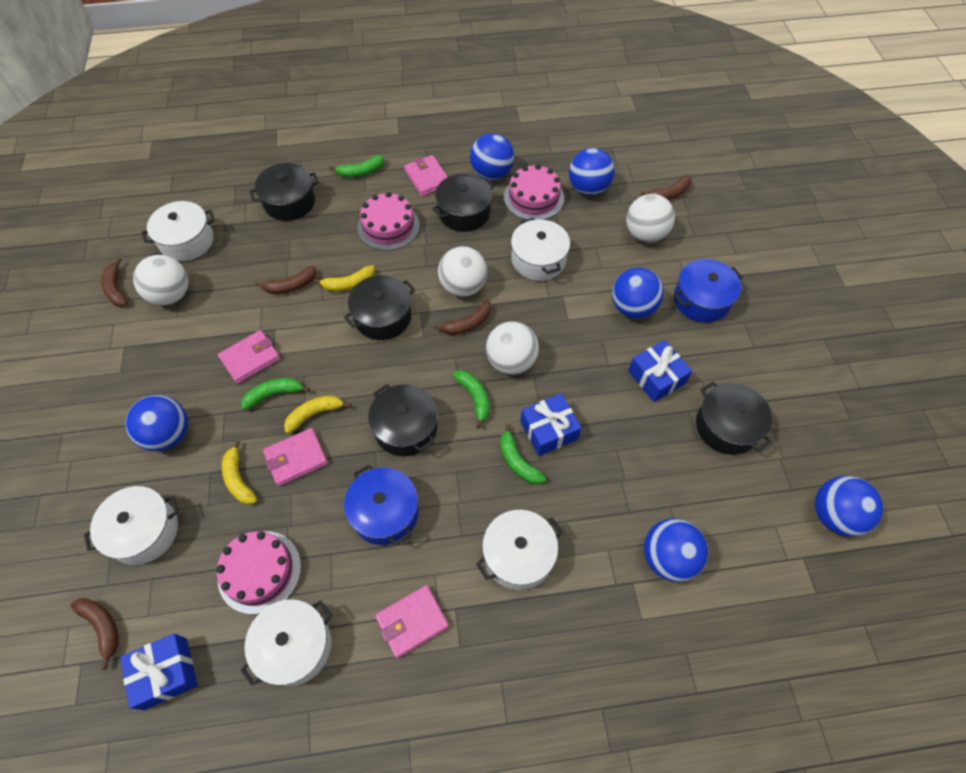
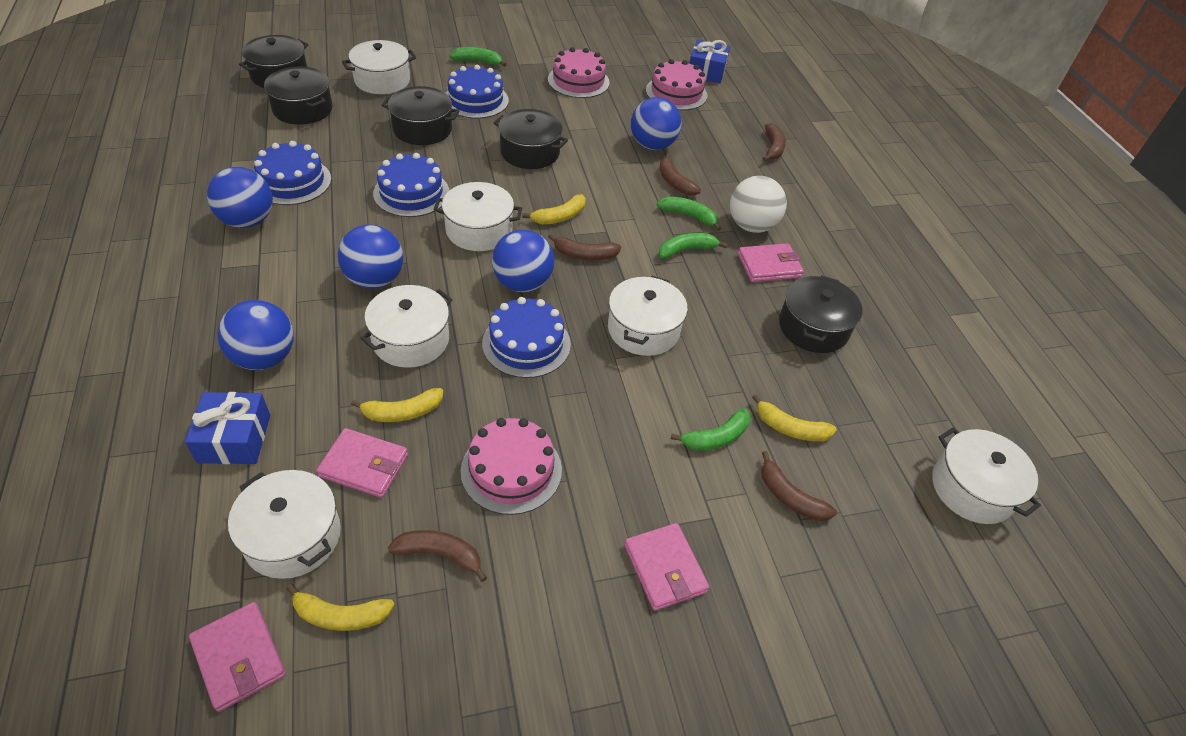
blue ball: 6 -> 5
blue cake: 0 -> 4
blue gift: 3 -> 2
blue pot: 2 -> 0
white ball: 4 -> 1
white pot: 5 -> 6
yellow banana: 3 -> 4

